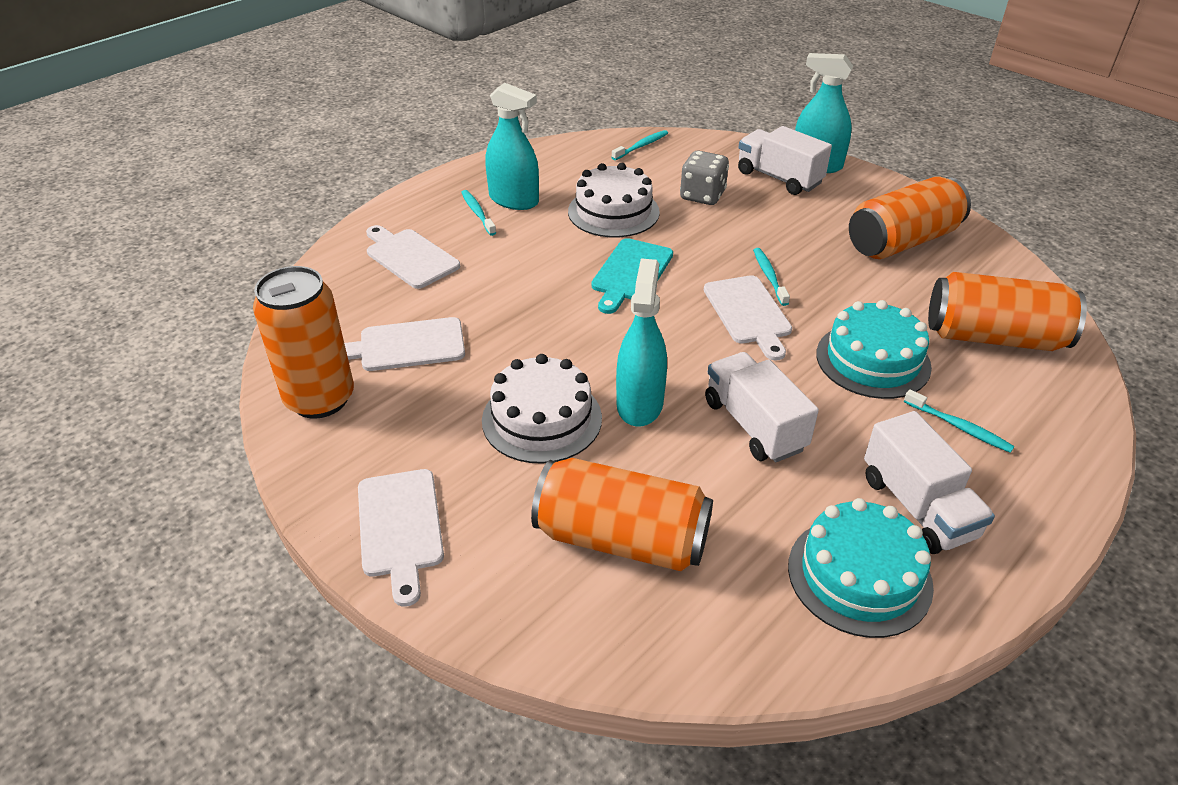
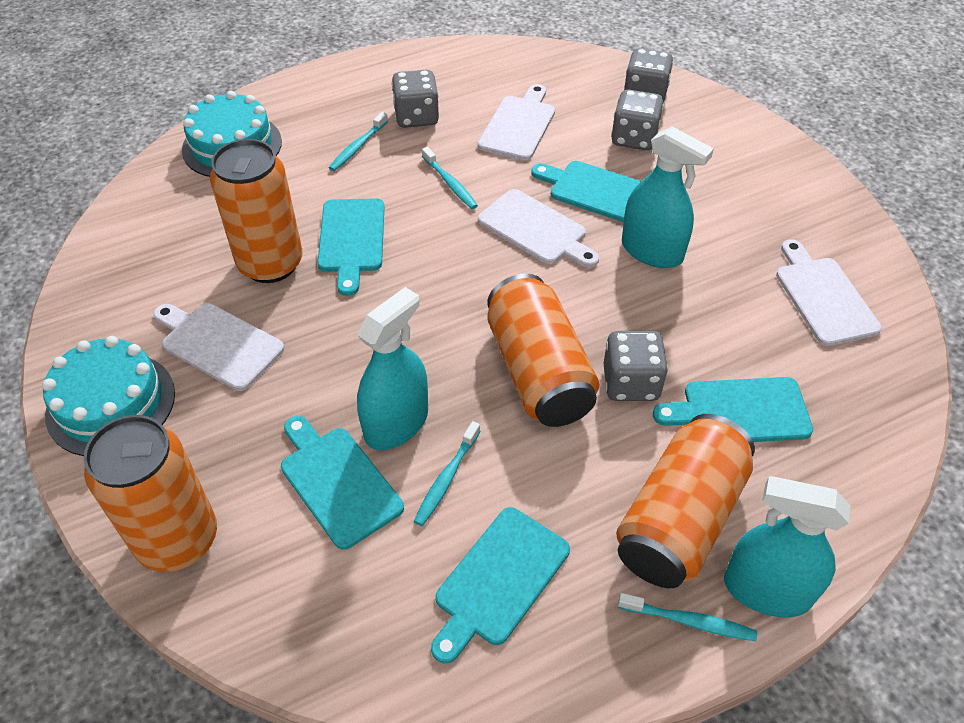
grey dice: 1 -> 4
turquoise cutting board: 1 -> 5
white cake: 2 -> 0
white truck: 3 -> 0

